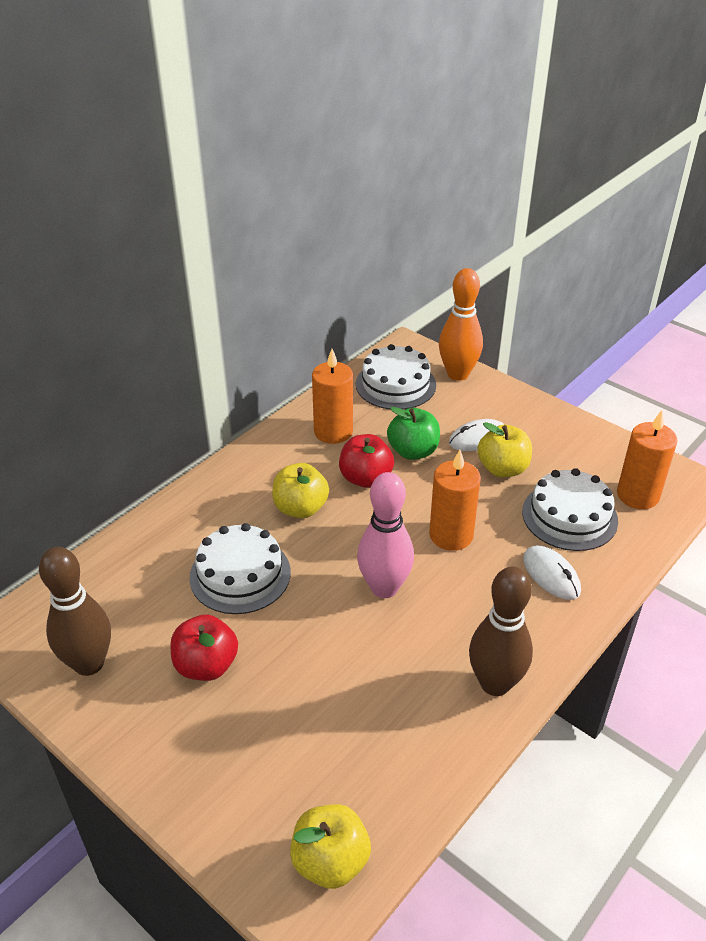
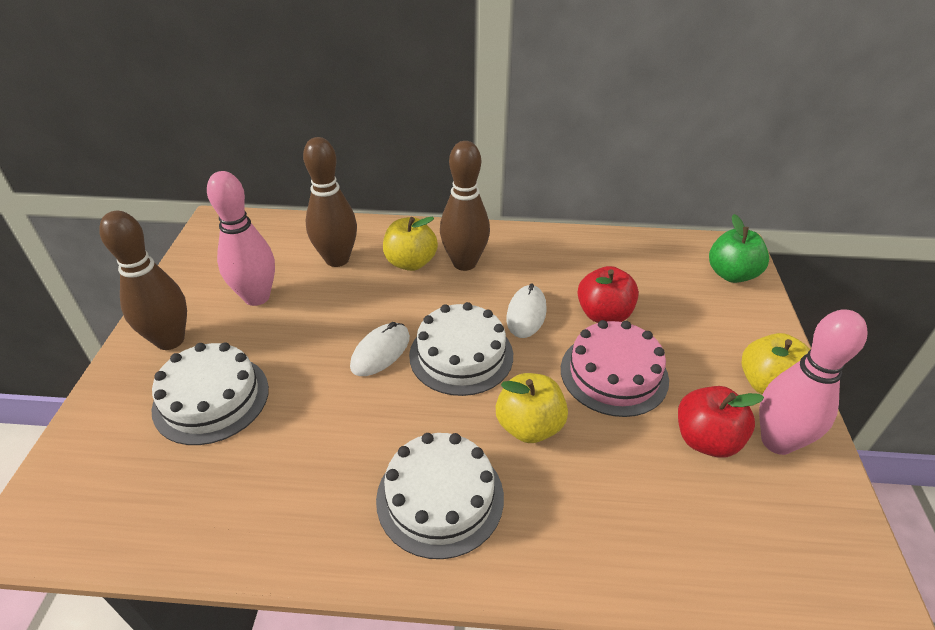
brown bowling pin: 2 -> 3
orange bowling pin: 1 -> 0
orange candle: 3 -> 0
pink bowling pin: 1 -> 2
pink cake: 0 -> 1

